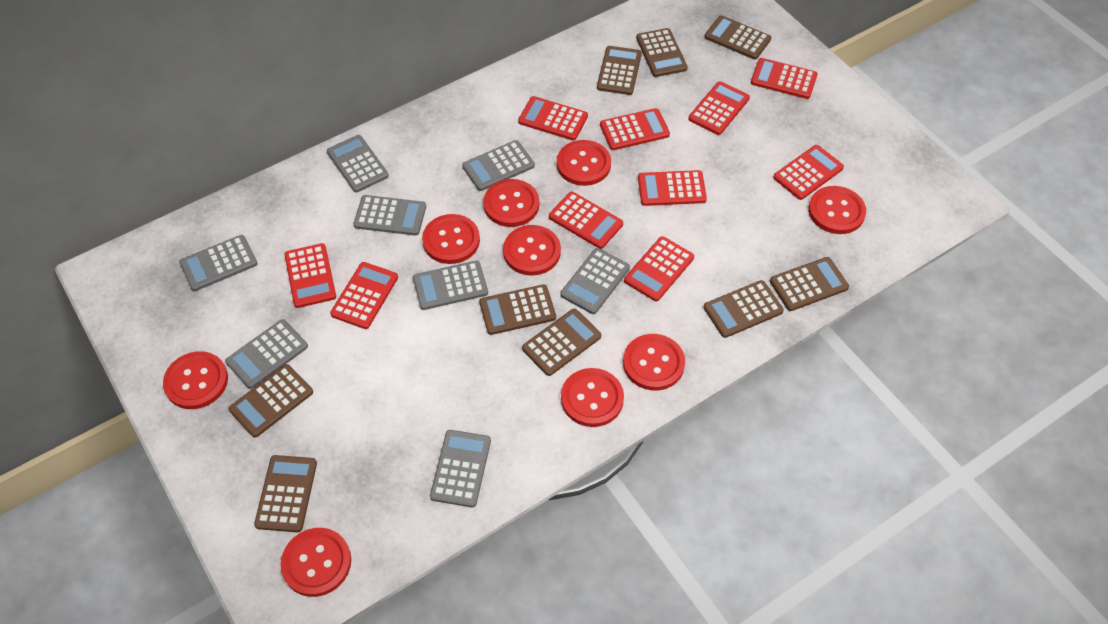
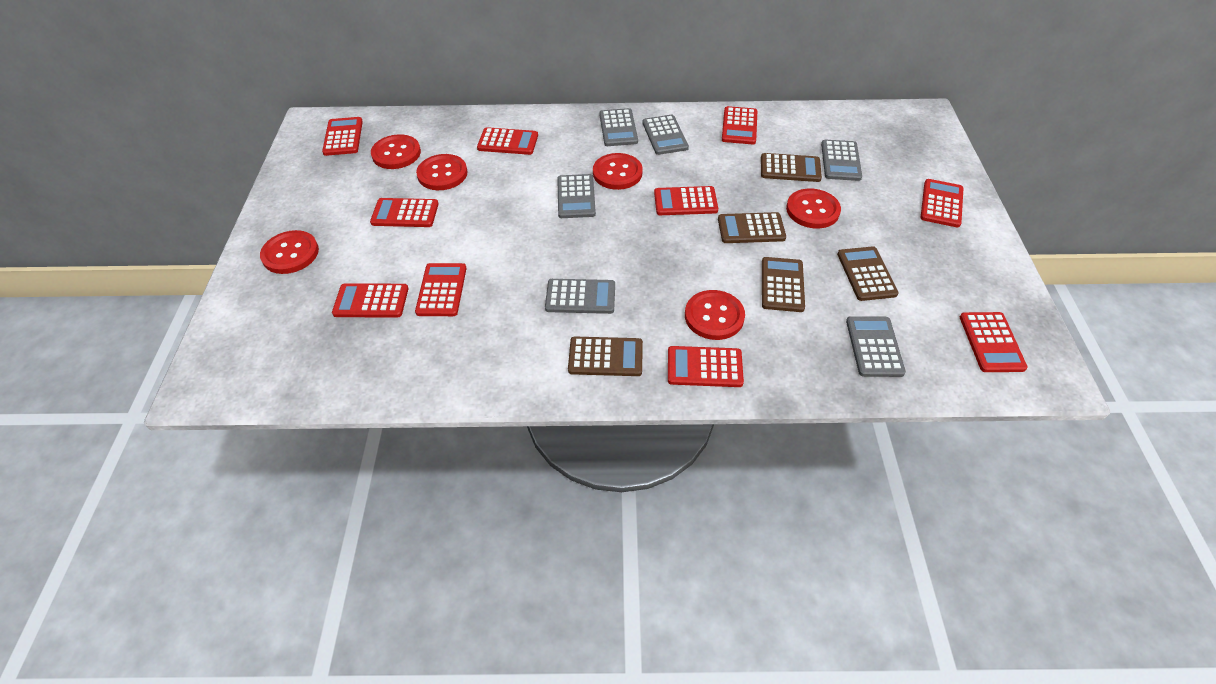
brown calculator: 9 -> 5
grey calculator: 8 -> 6
red button: 9 -> 6

